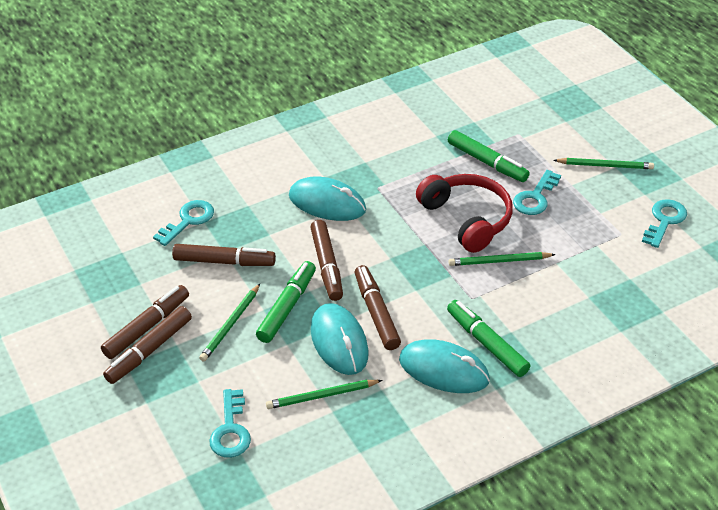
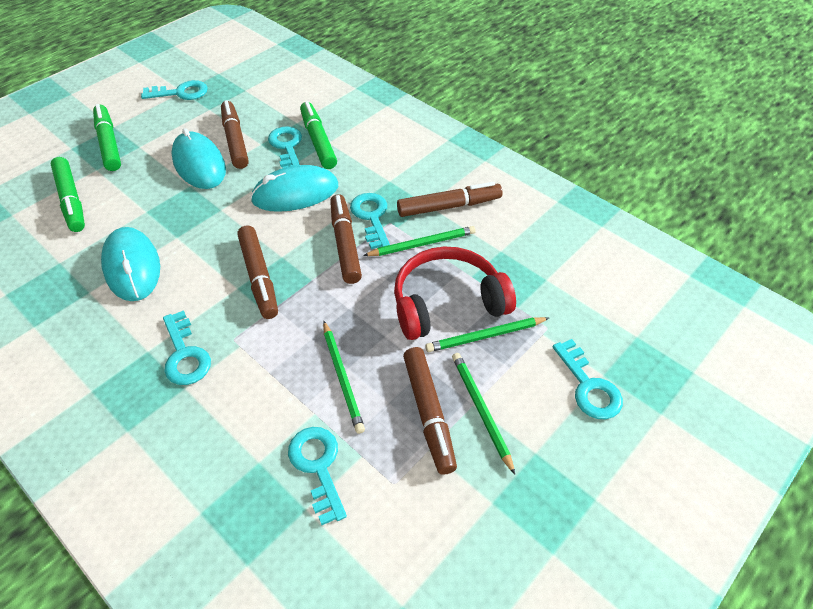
turquoise key: 4 -> 6

